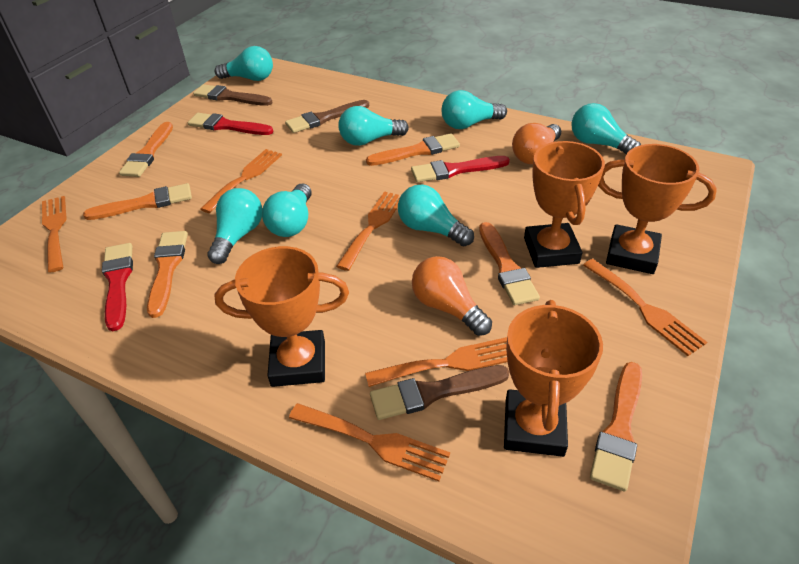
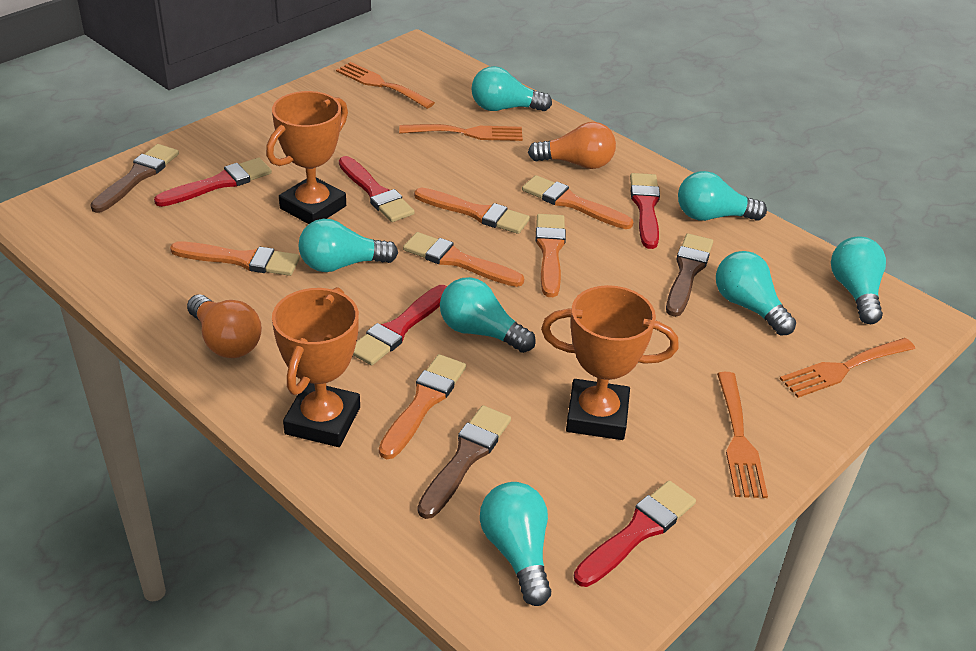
orange fork: 6 -> 4
orange trophy: 4 -> 3
red brush: 3 -> 5

